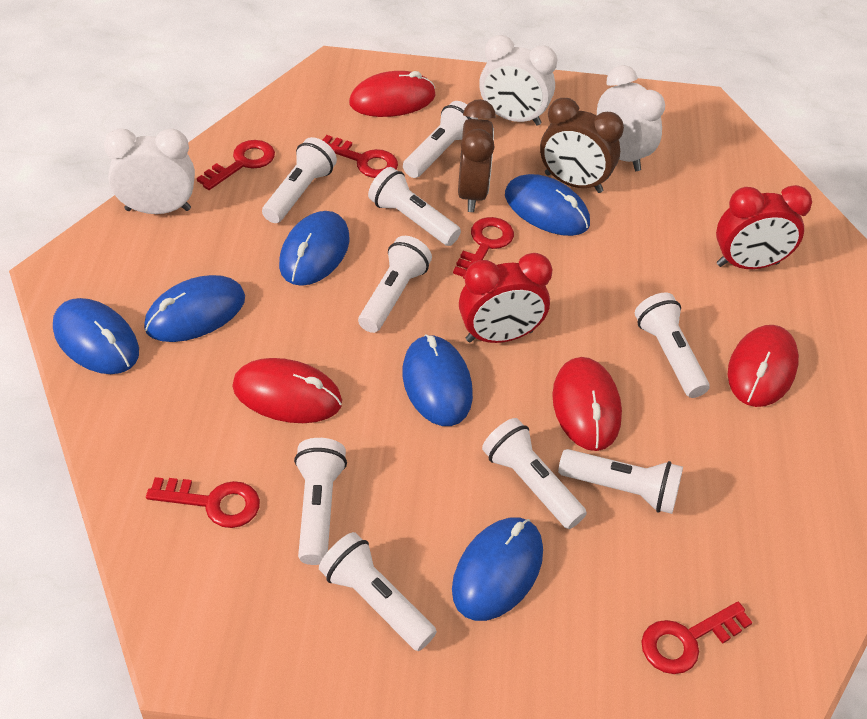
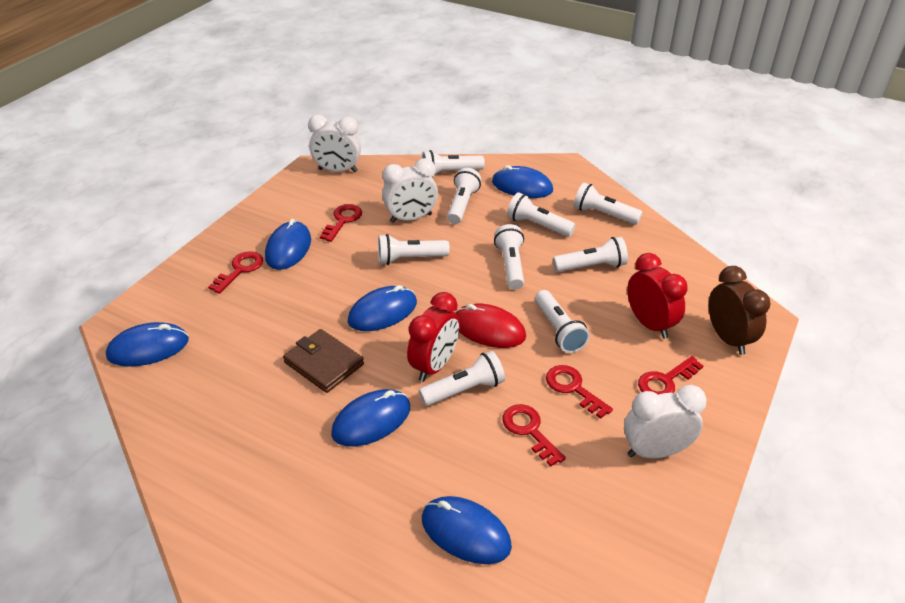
brown clock: 2 -> 1
brown wallet: 0 -> 1
red mouse: 4 -> 1

